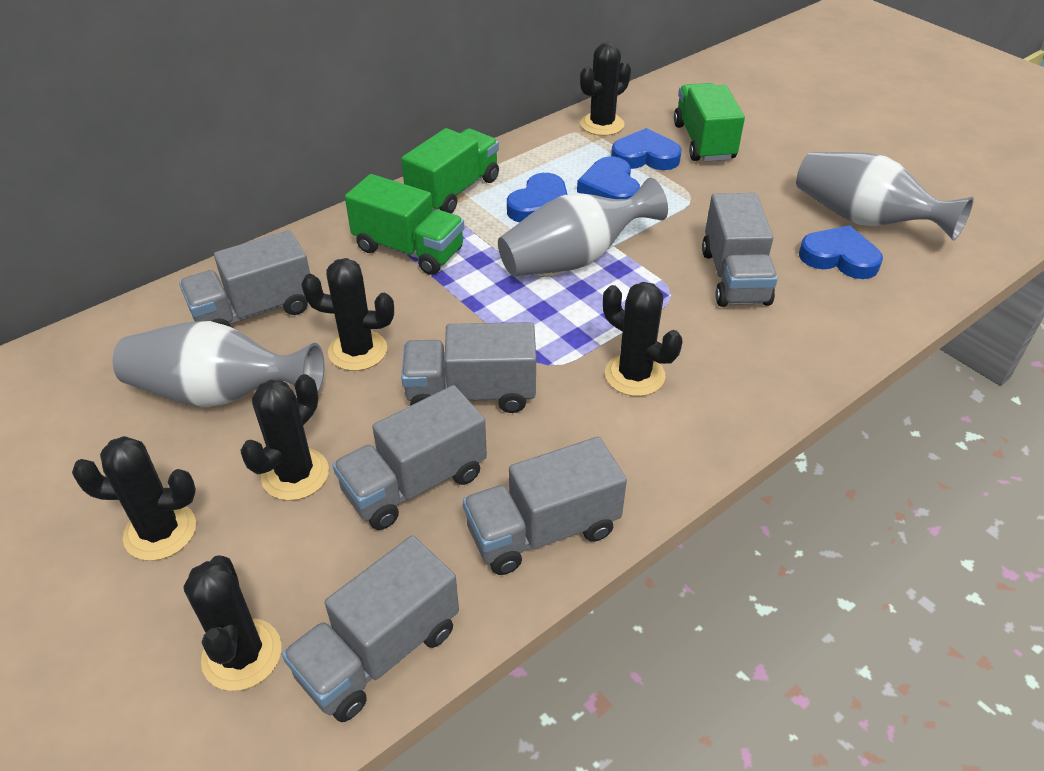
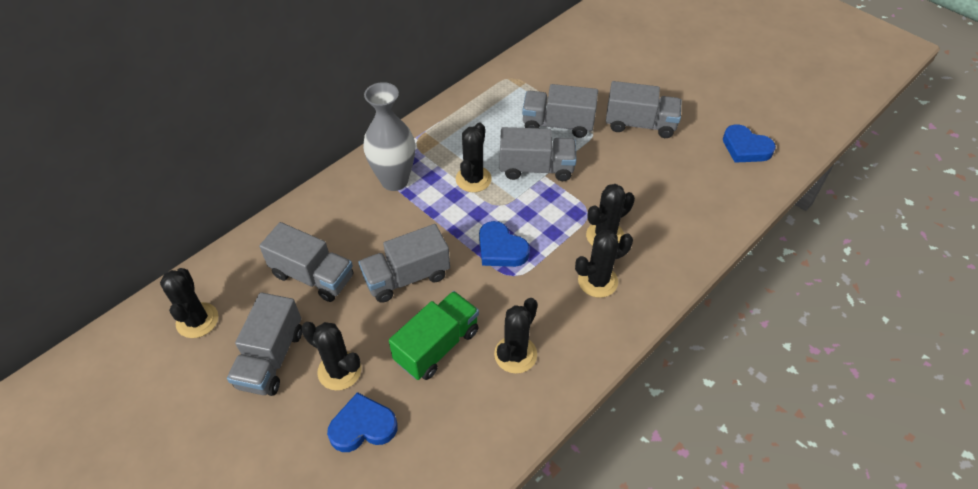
blue heart: 4 -> 3
green truck: 3 -> 1
grey vase: 3 -> 1

